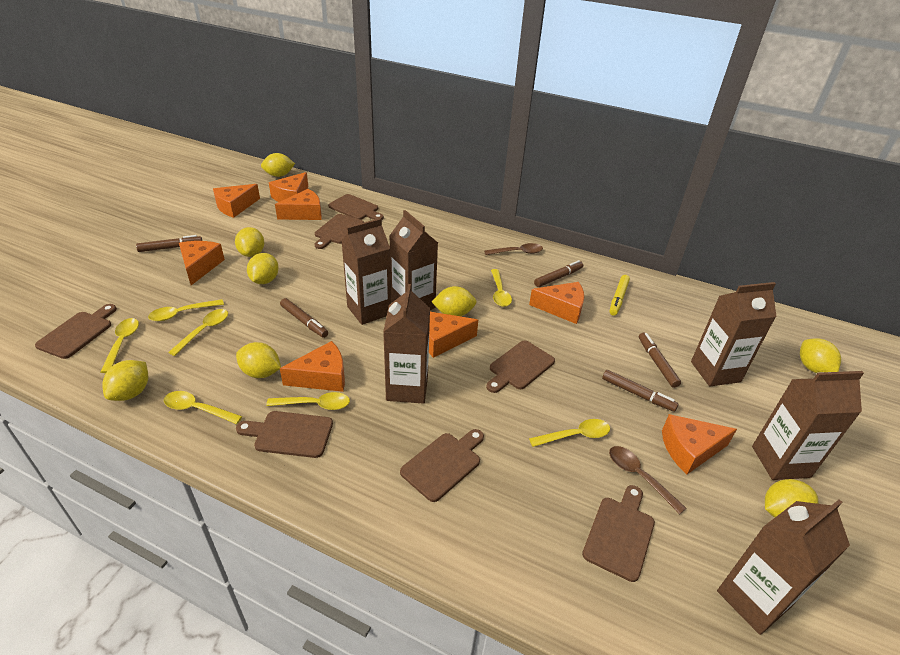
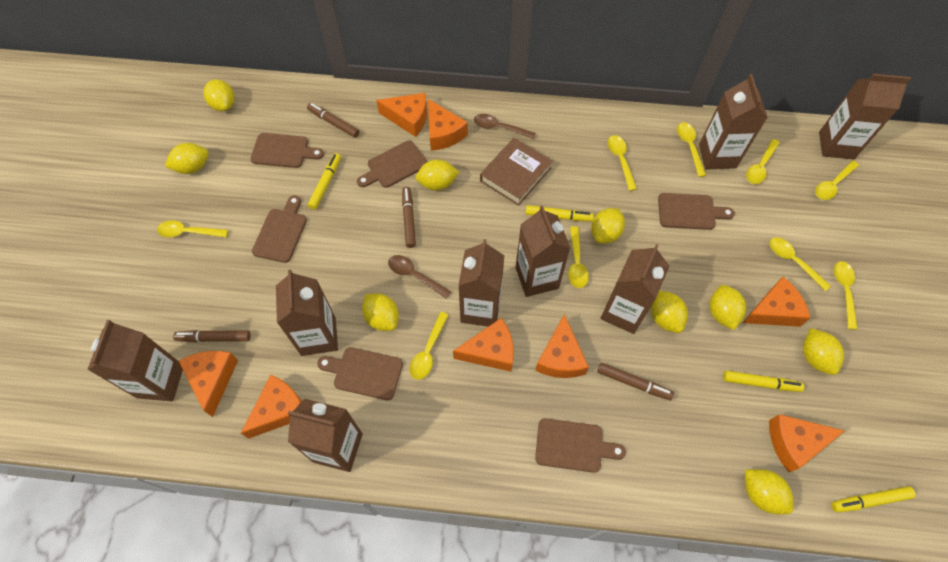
brown book: 0 -> 1
brown carton: 6 -> 8
brown cutting board: 7 -> 6
brown marker: 5 -> 4
yellow lemon: 8 -> 9
yellow marker: 1 -> 4
yellow spoon: 7 -> 9

